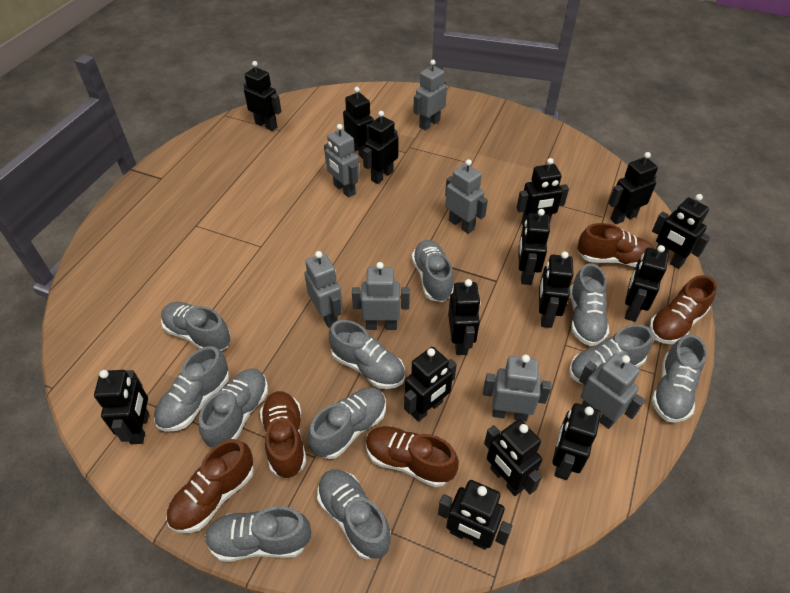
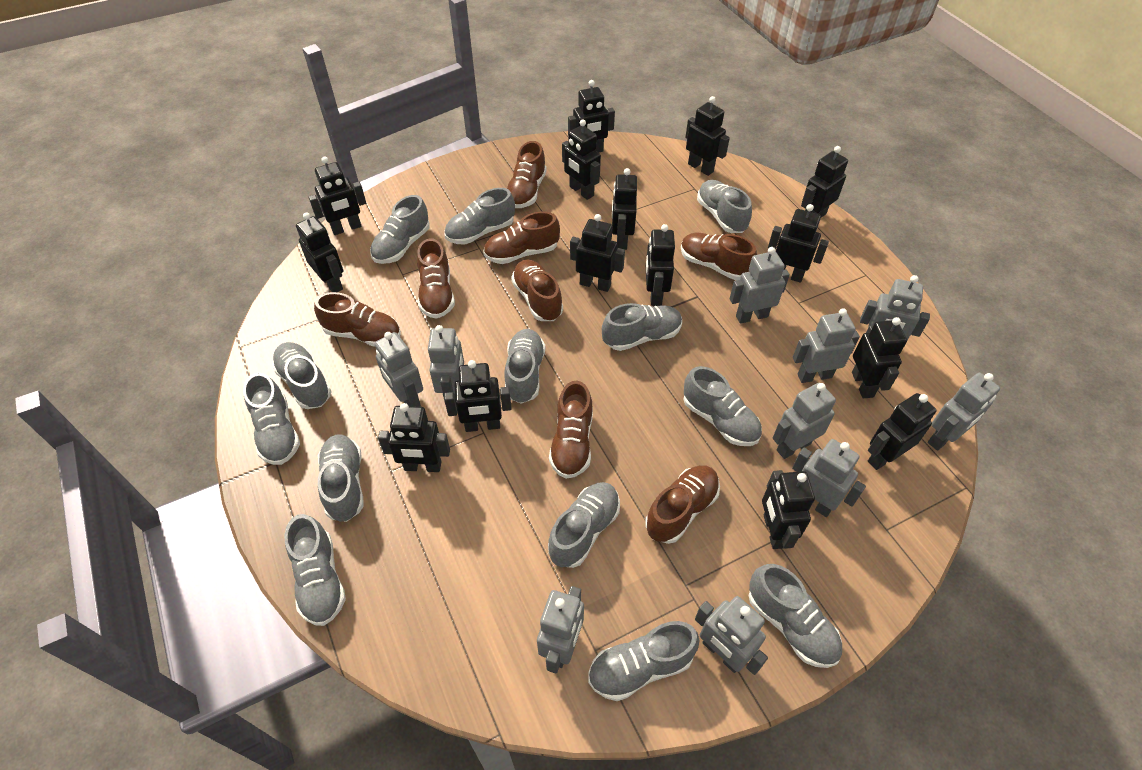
brown shoe: 5 -> 8
grey robot: 7 -> 10
grey shoe: 11 -> 13

